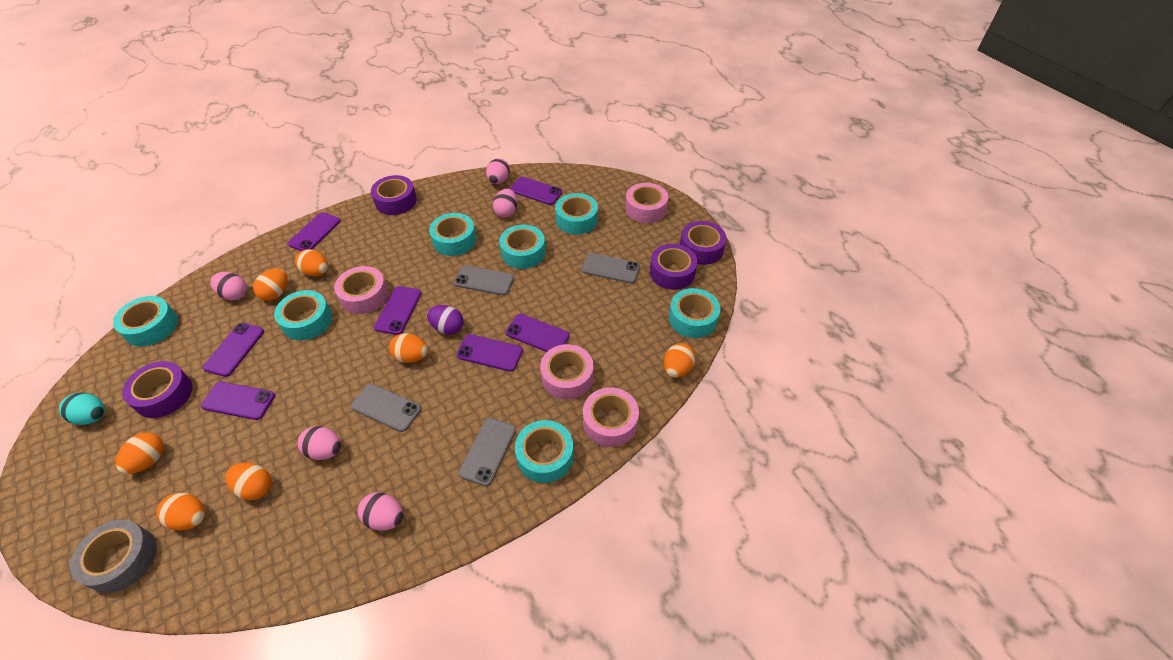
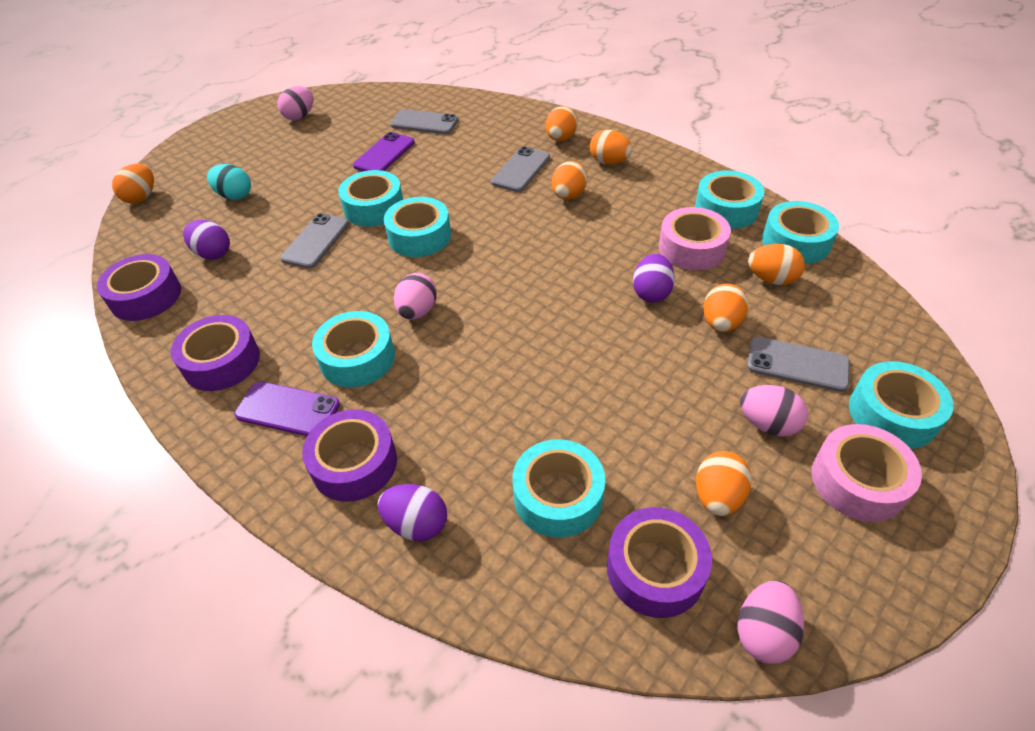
grey tape: 1 -> 0
pink egg: 5 -> 4
pink tape: 4 -> 2
purple egg: 1 -> 3
purple phone: 7 -> 2

